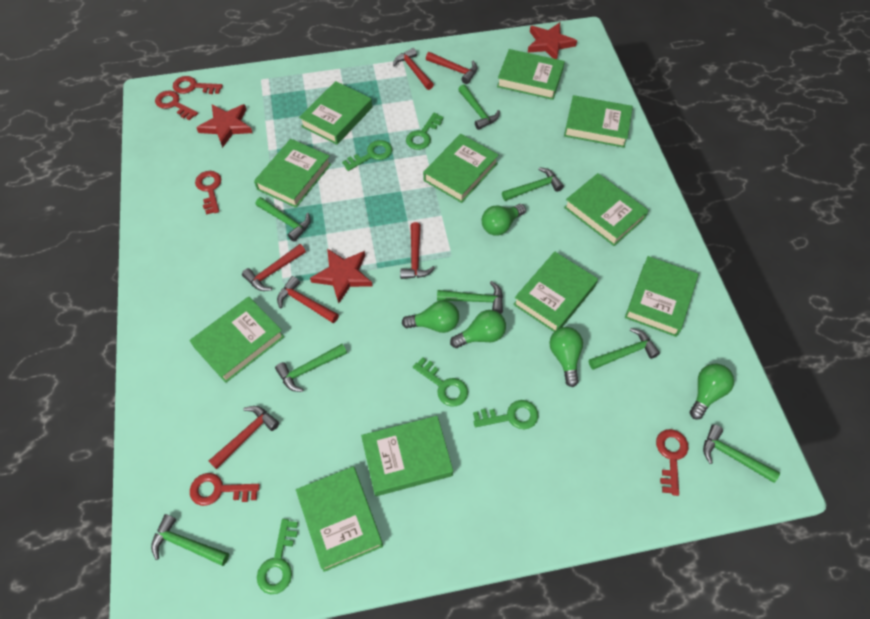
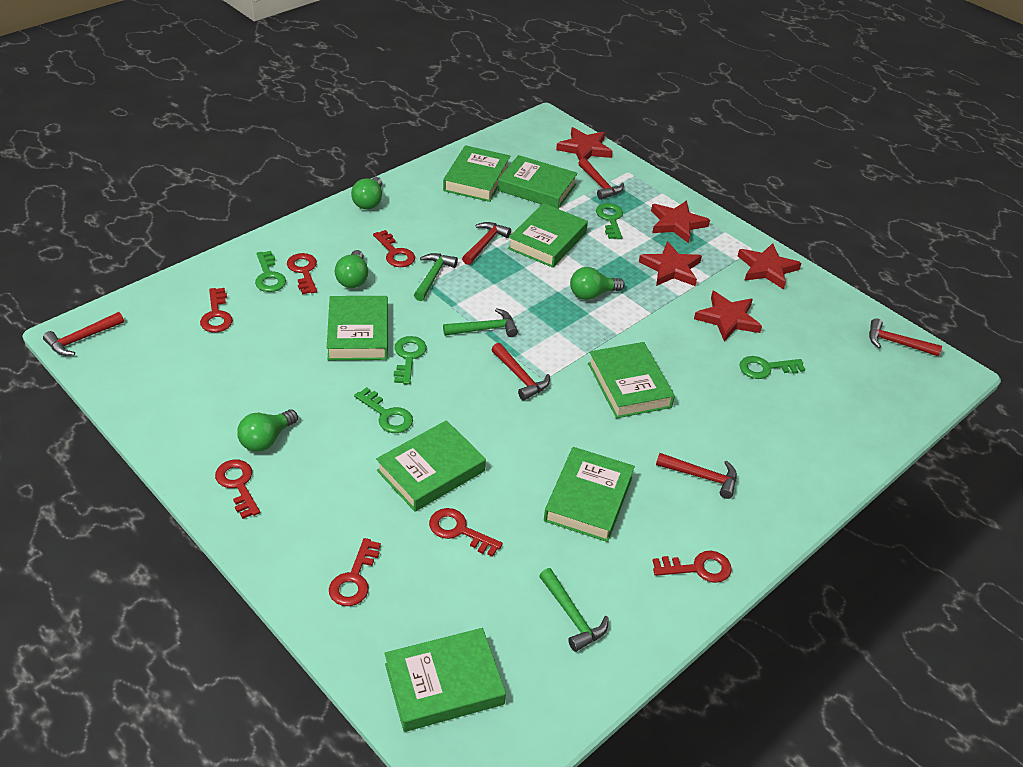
green book: 11 -> 8
green hammer: 8 -> 3
green light bulb: 5 -> 4
red key: 5 -> 7
red star: 3 -> 5

